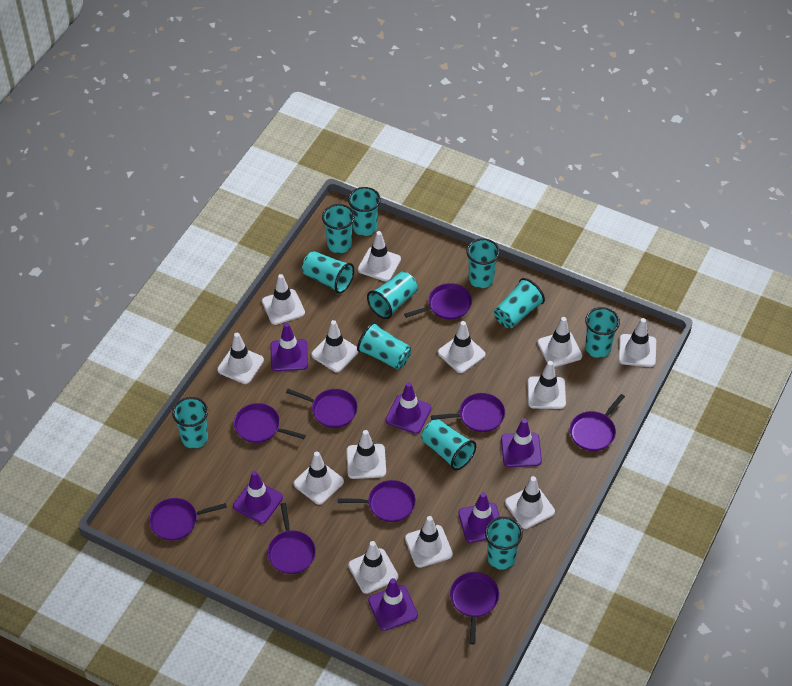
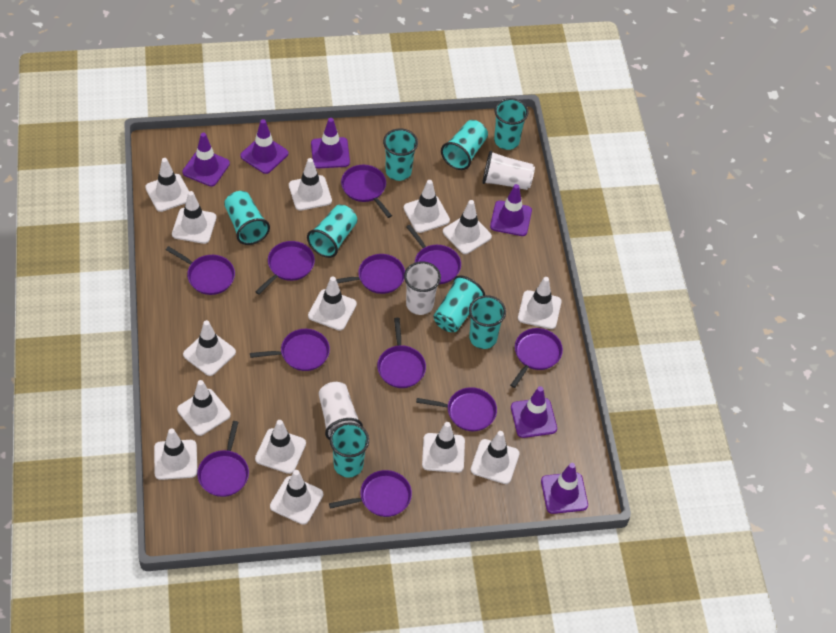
purple pan: 9 -> 11
turquoise cup: 11 -> 8
white cup: 0 -> 3
white traffic cone: 13 -> 14

